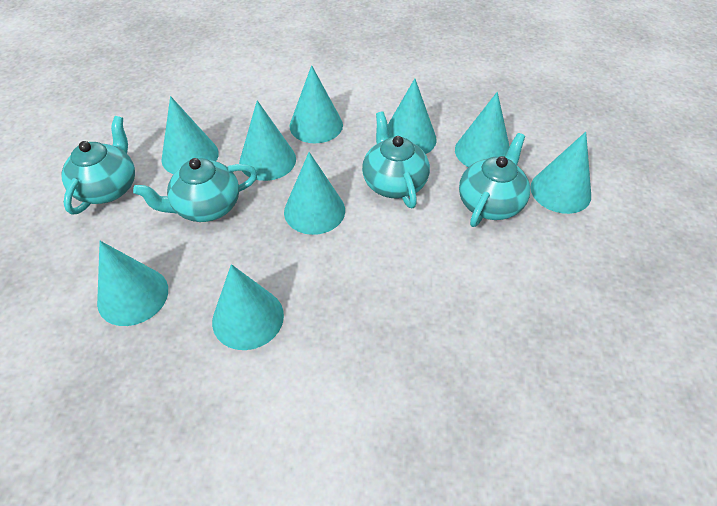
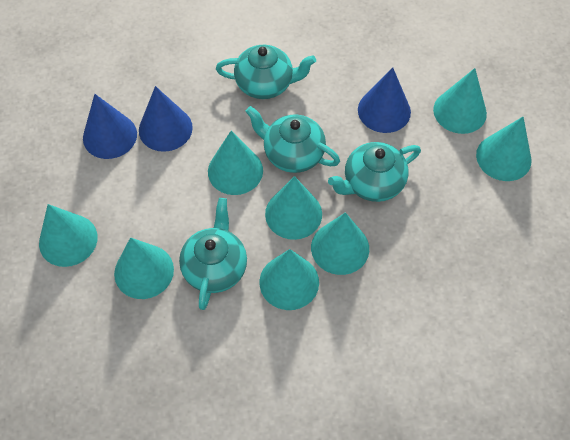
blue cone: 0 -> 3
turquoise cone: 9 -> 8

